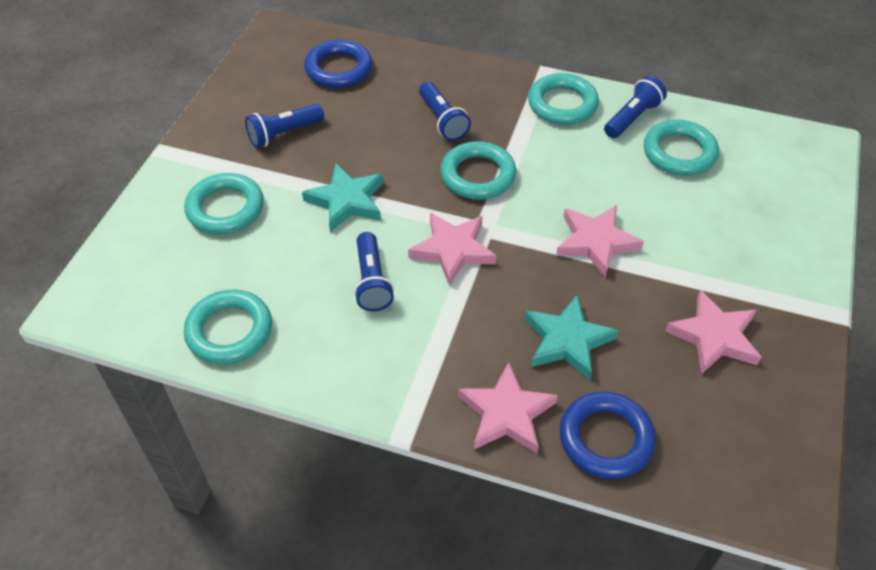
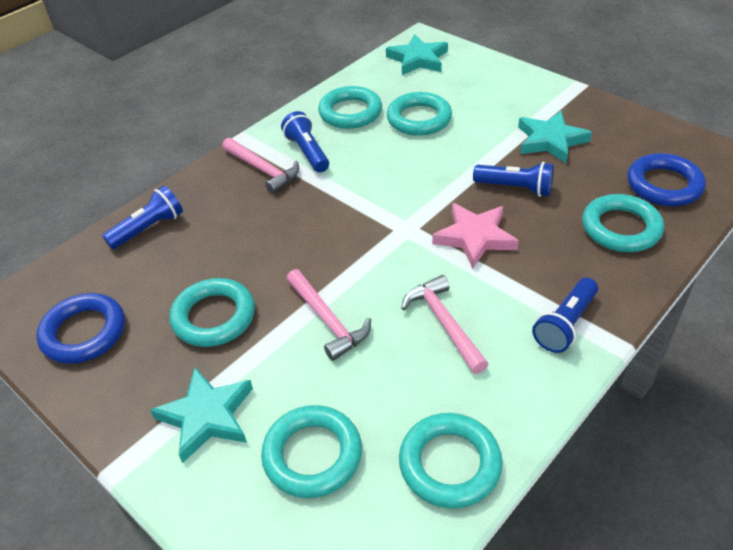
pink hammer: 0 -> 3
pink star: 4 -> 1
turquoise ring: 5 -> 6
turquoise star: 2 -> 3

